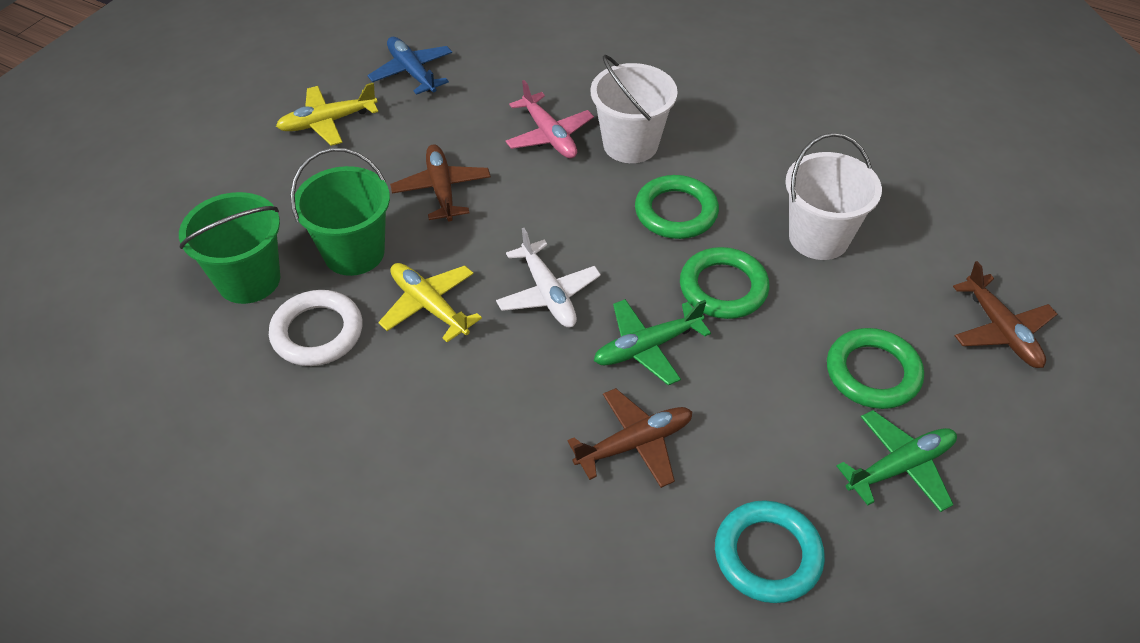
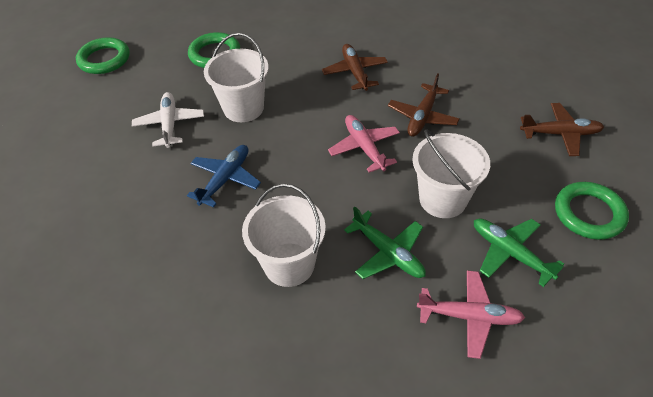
green bucket: 2 -> 0
pink plane: 1 -> 2
turquoise ring: 1 -> 0
white bucket: 2 -> 3
white ring: 1 -> 0
yellow plane: 2 -> 0

